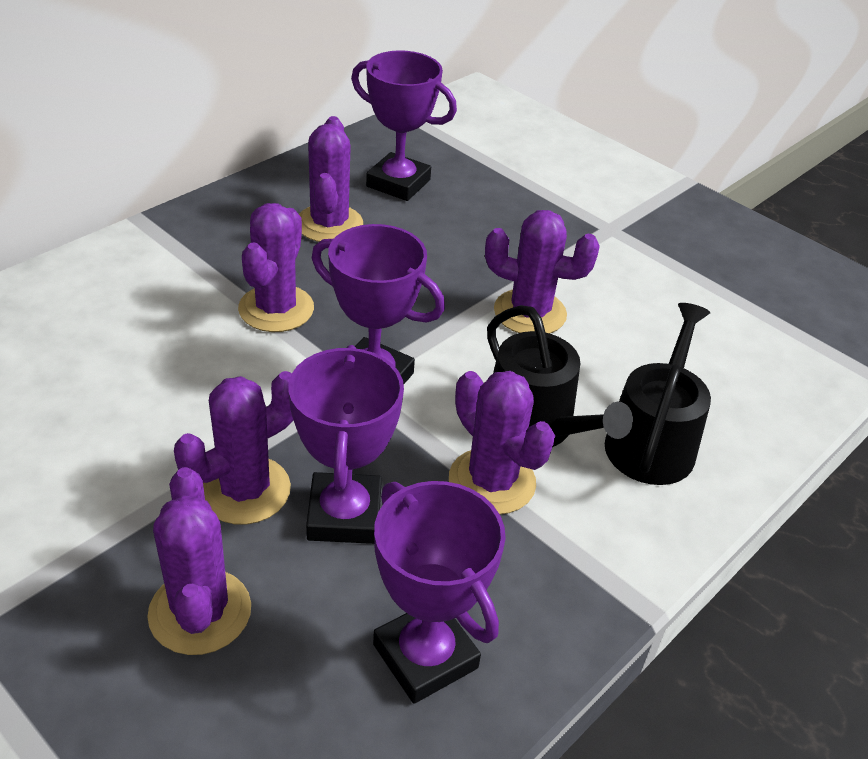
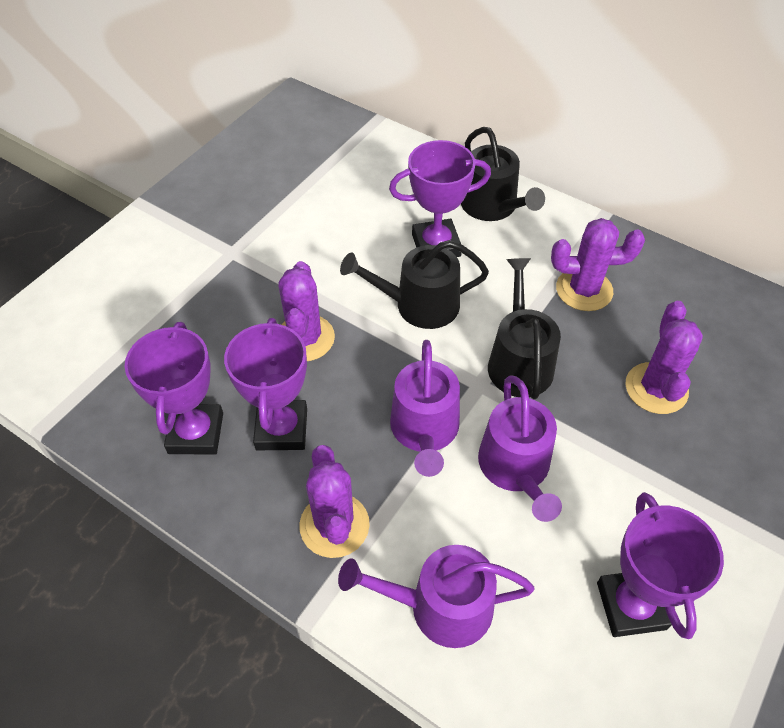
black watering can: 2 -> 3
purple cactus: 6 -> 4
purple watering can: 0 -> 3

